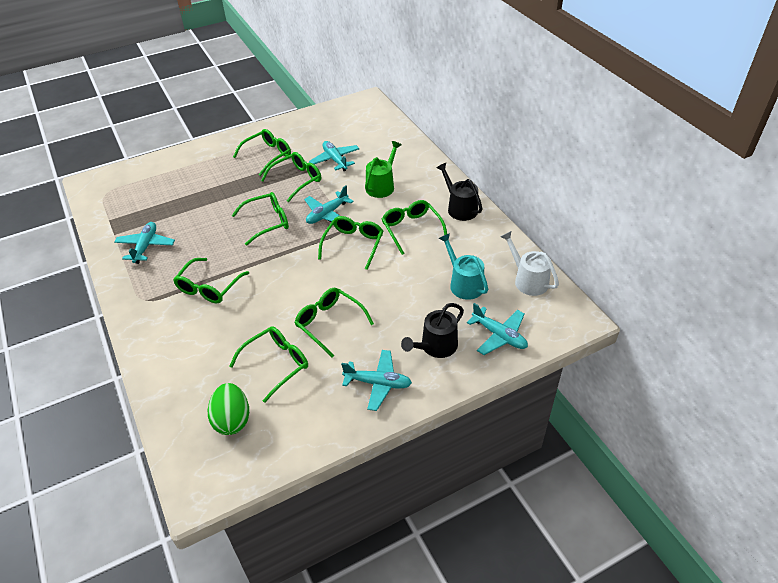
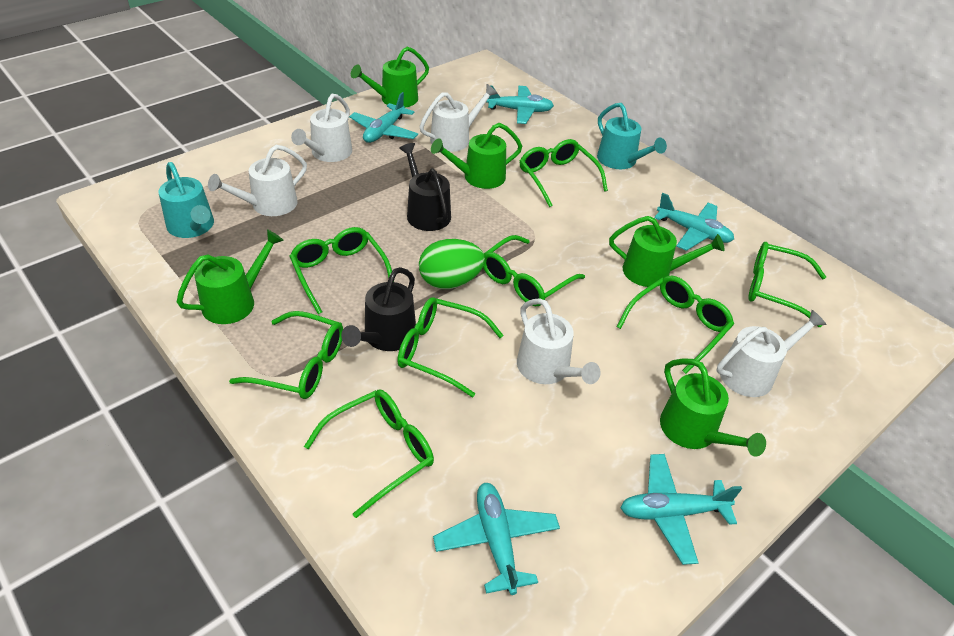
green watering can: 1 -> 5
turquoise watering can: 1 -> 2
white watering can: 1 -> 5

